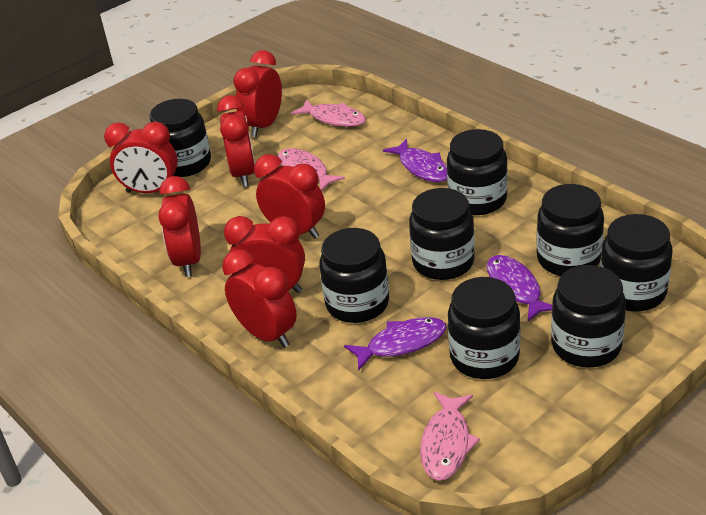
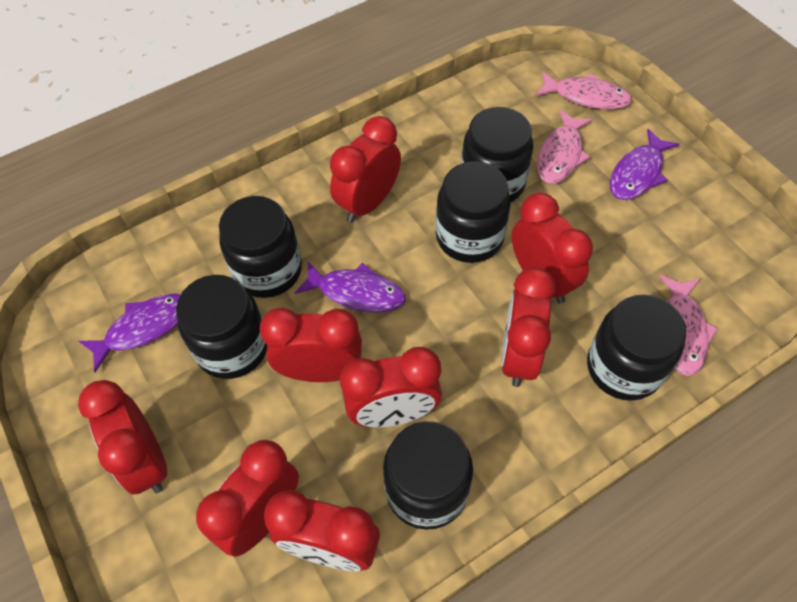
black jar: 8 -> 6
red clock: 7 -> 8

